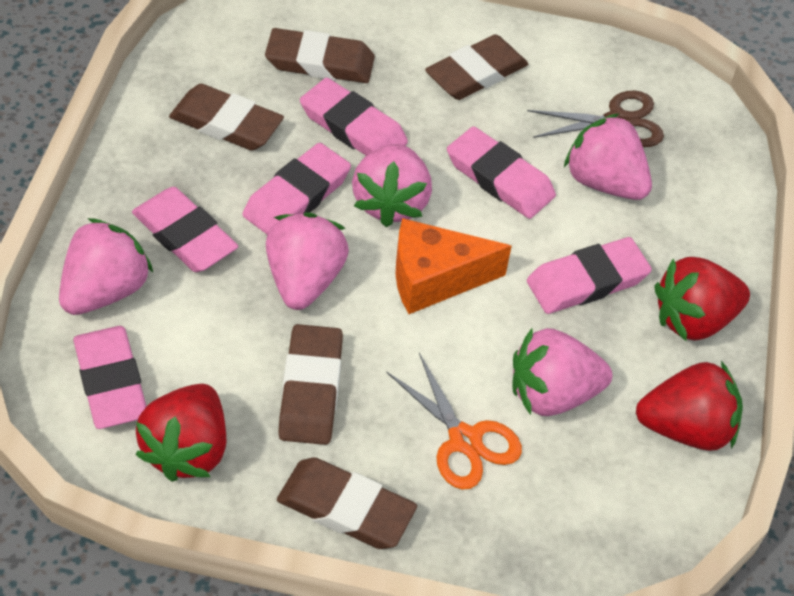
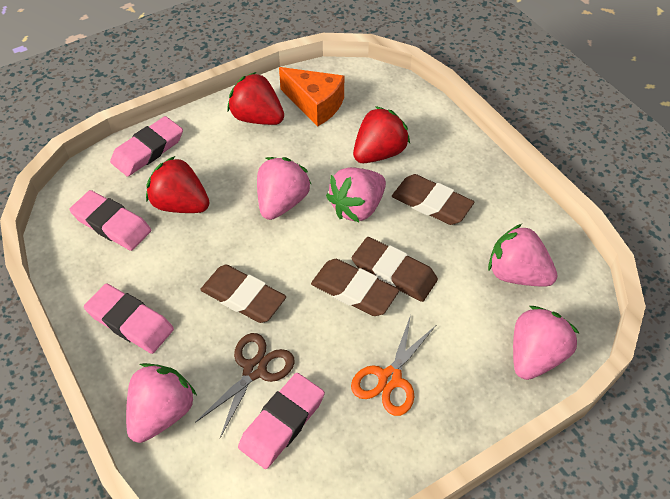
brown eraser: 5 -> 4
pink eraser: 6 -> 4

